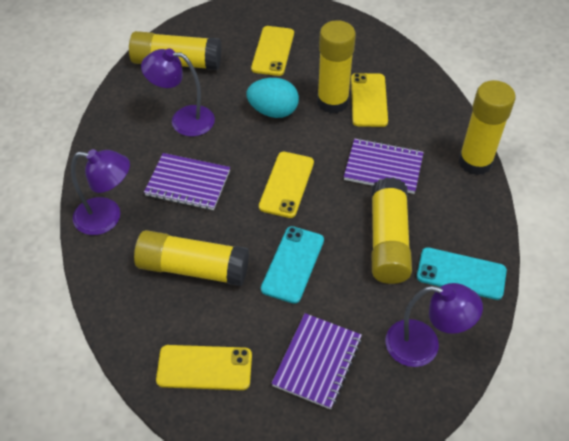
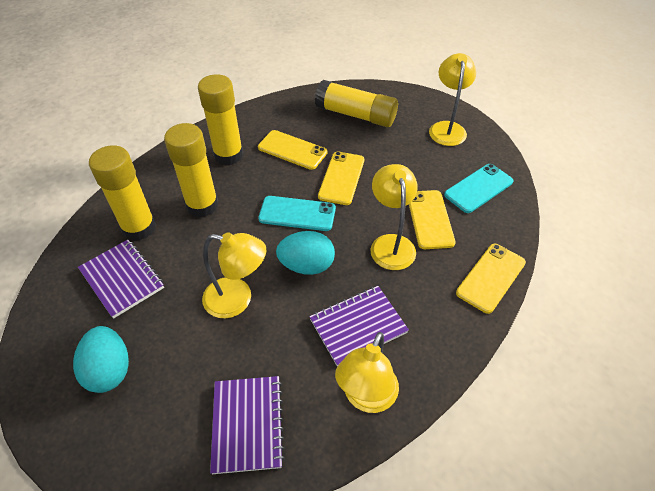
purple lamp: 3 -> 0
turquoise egg: 1 -> 2
yellow glue stick: 5 -> 4
yellow lamp: 0 -> 4

